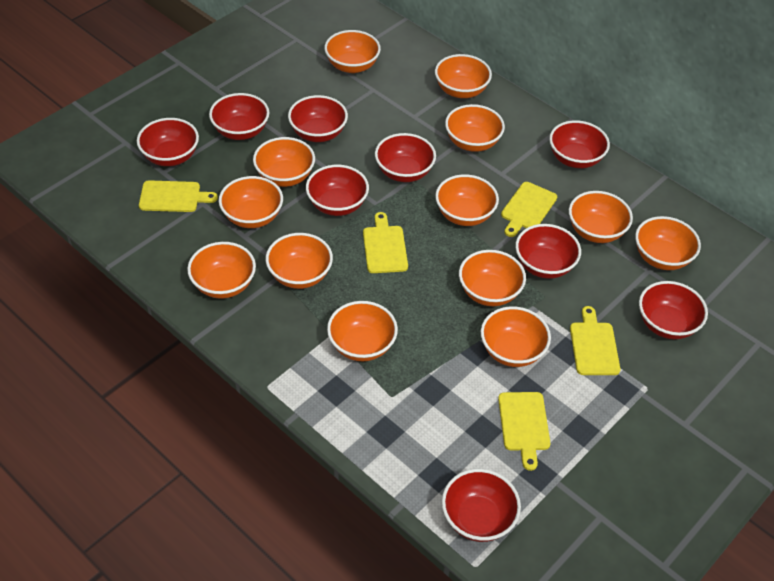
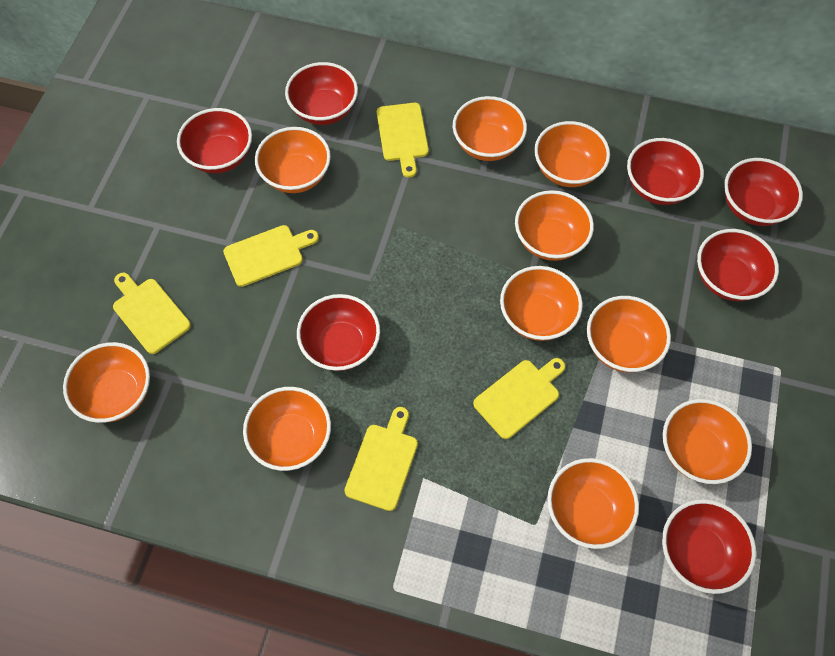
orange bowl: 13 -> 10
red bowl: 9 -> 7

